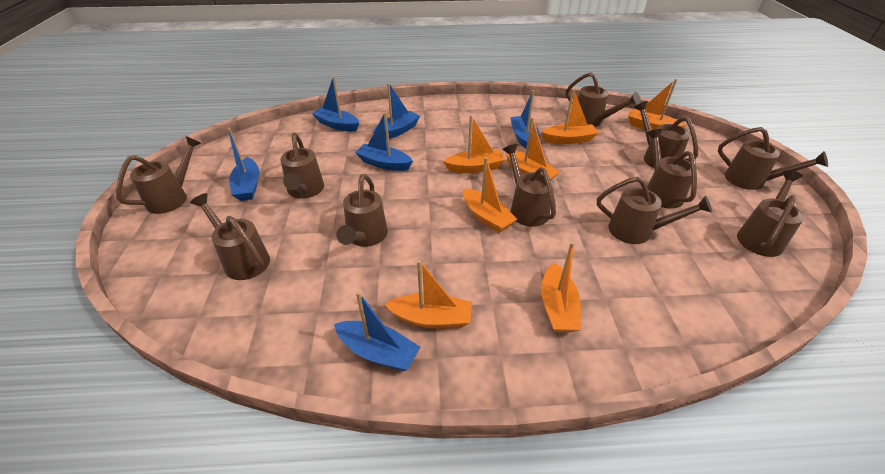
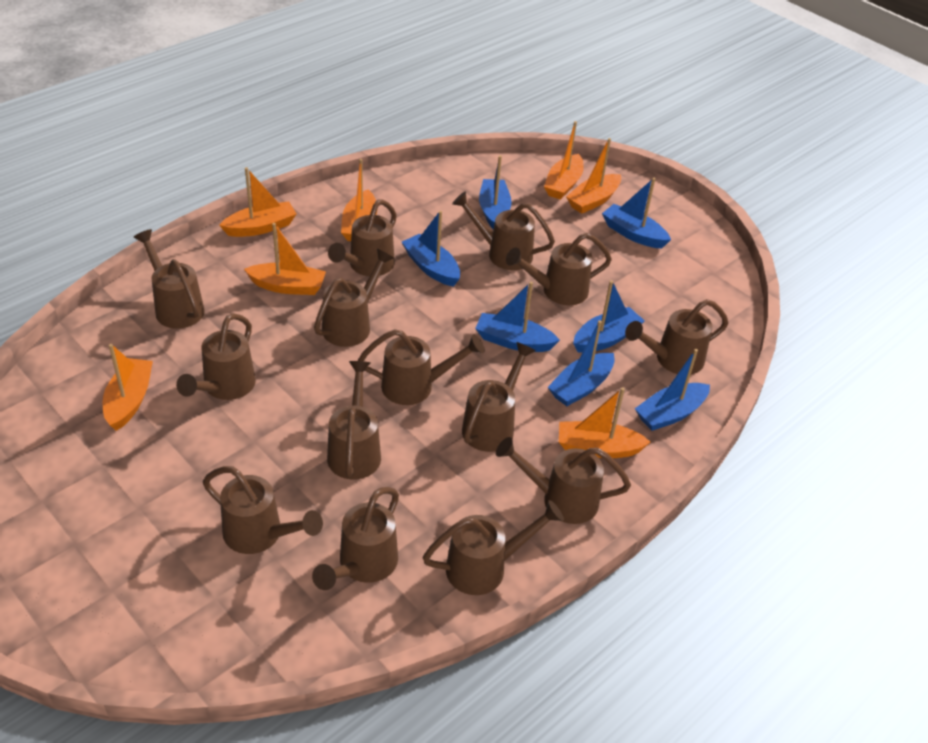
blue boat: 6 -> 7
brown watering can: 11 -> 14

